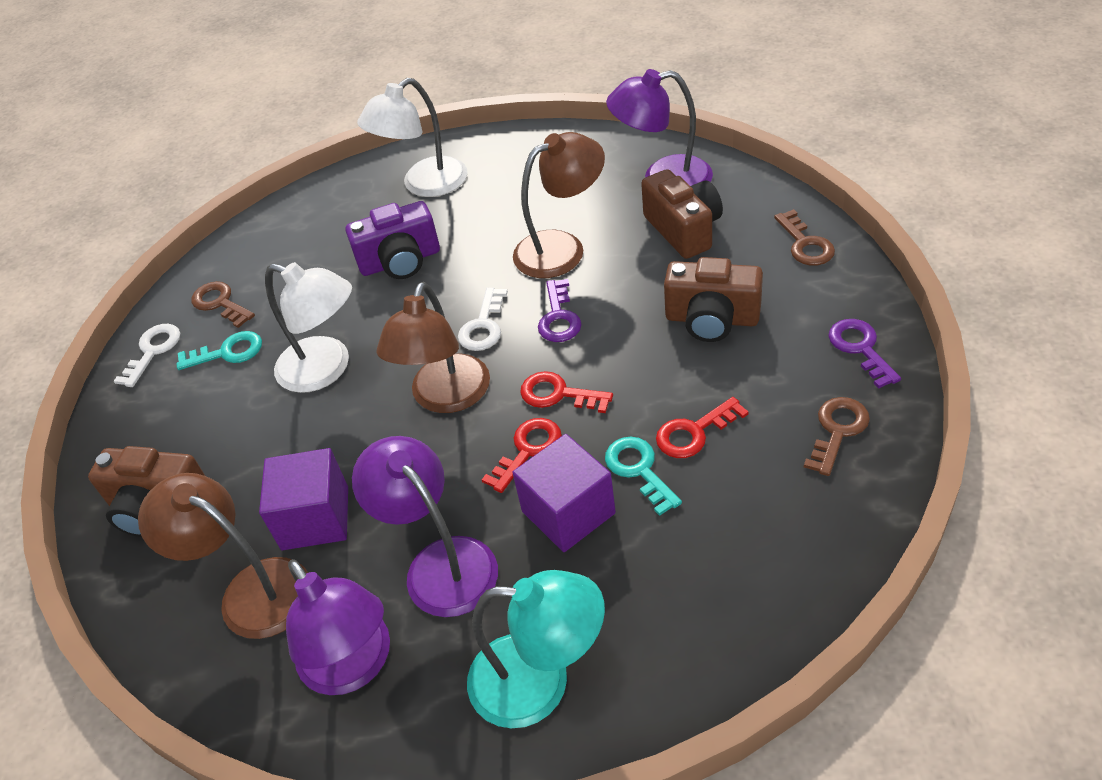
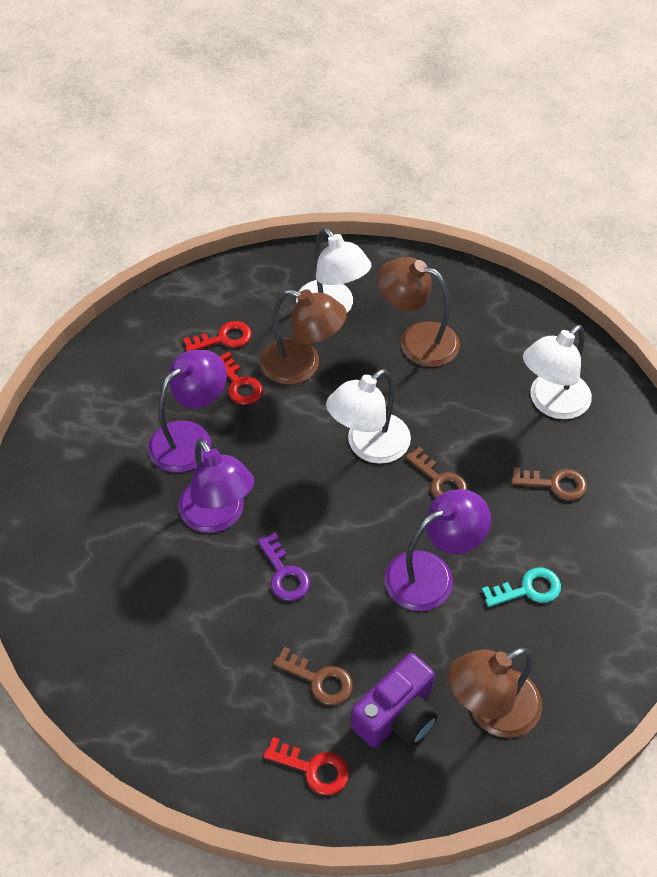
brown camera: 3 -> 0
purple cube: 2 -> 0
purple key: 2 -> 1
turquoise key: 2 -> 1
turquoise lamp: 1 -> 0
white key: 2 -> 0
white lamp: 2 -> 3

